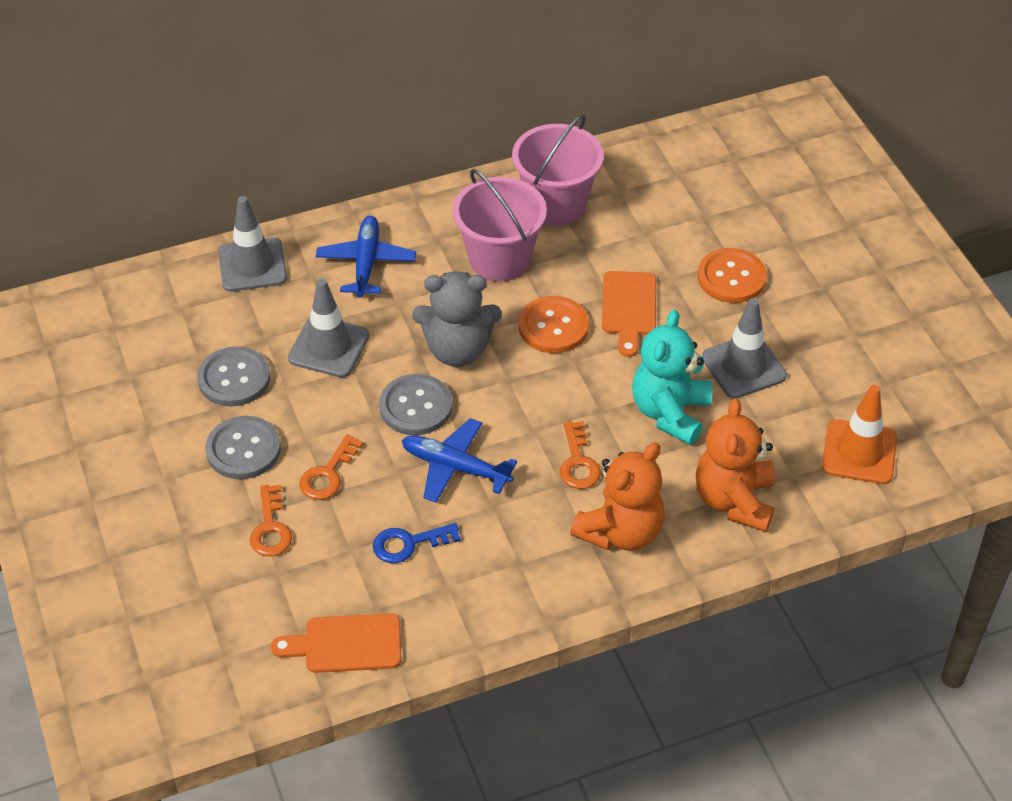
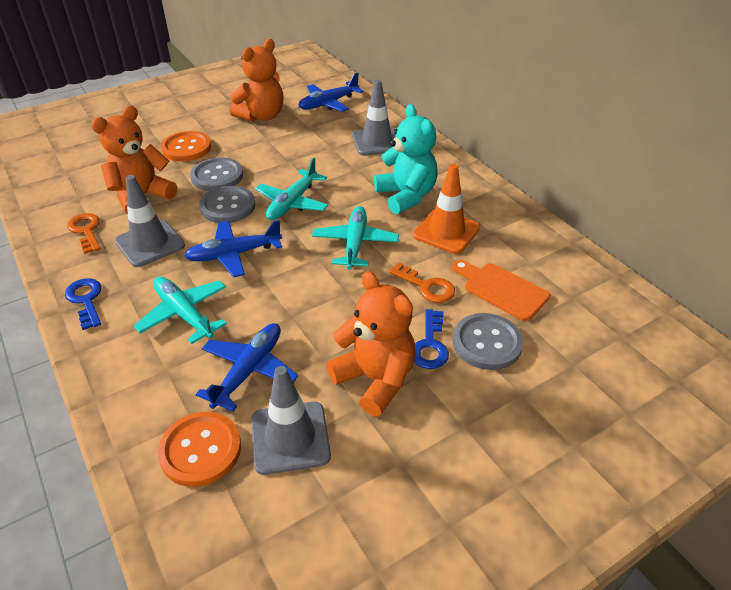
blue key: 1 -> 2
blue plane: 2 -> 3
grey teddy bear: 1 -> 0
orange cutting board: 2 -> 1
orange key: 3 -> 2
orange teddy bear: 2 -> 3
pink bucket: 2 -> 0
turquoise plane: 0 -> 3

